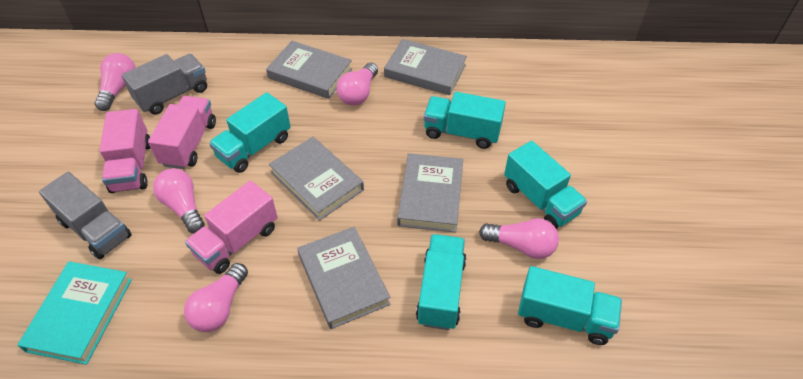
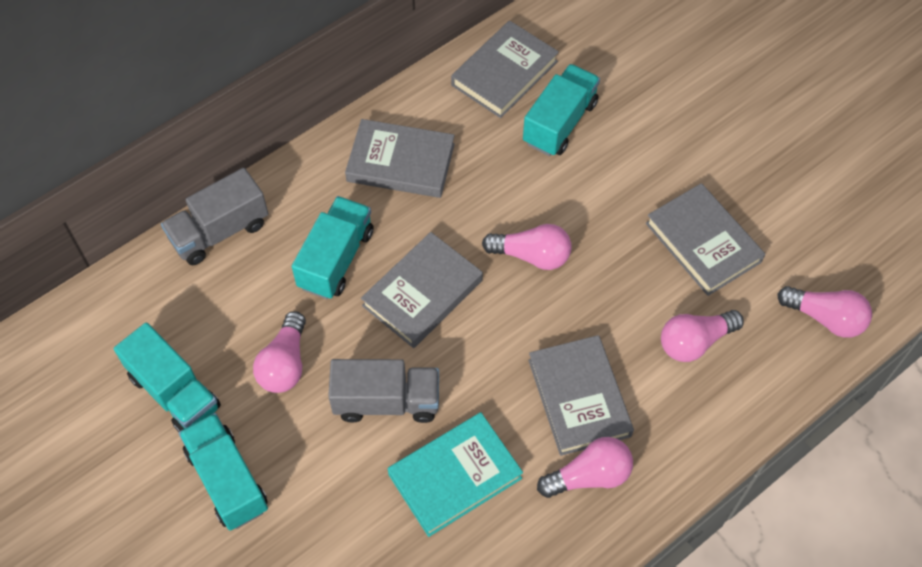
pink truck: 3 -> 0
turquoise truck: 5 -> 4

